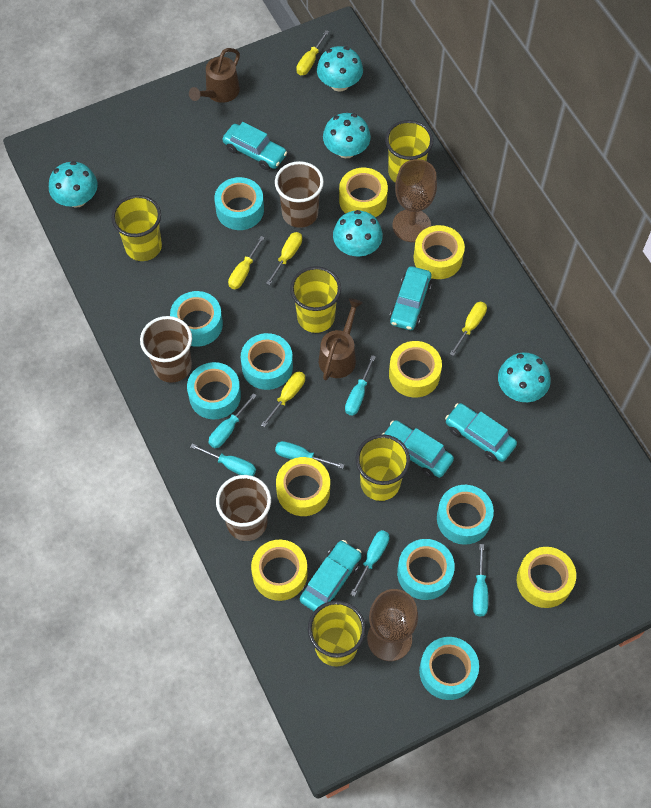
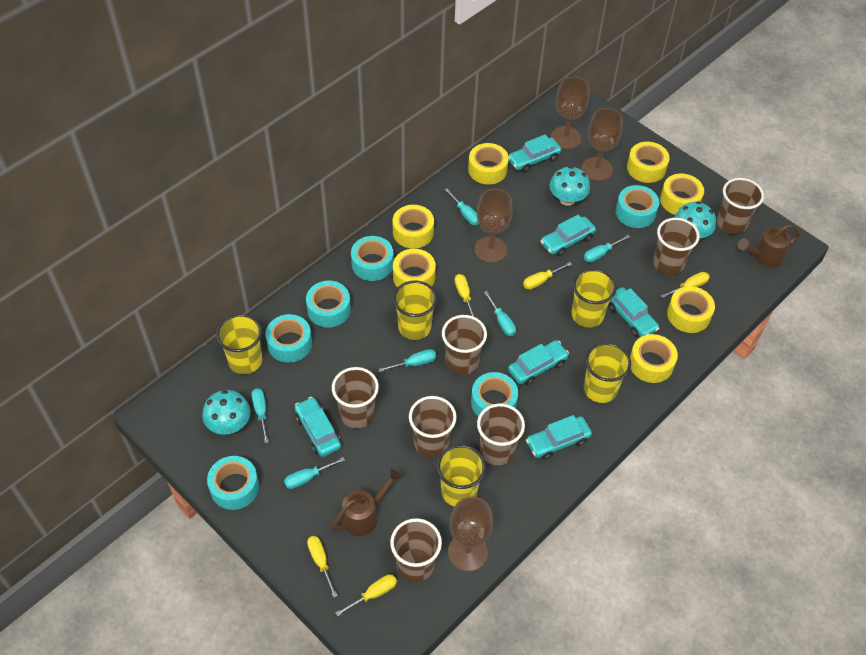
brown cup: 3 -> 7
brown goblet: 2 -> 4
turquoise car: 5 -> 6
turquoise mushroom: 5 -> 3
turquoise tape: 7 -> 6
yellow tape: 6 -> 7

